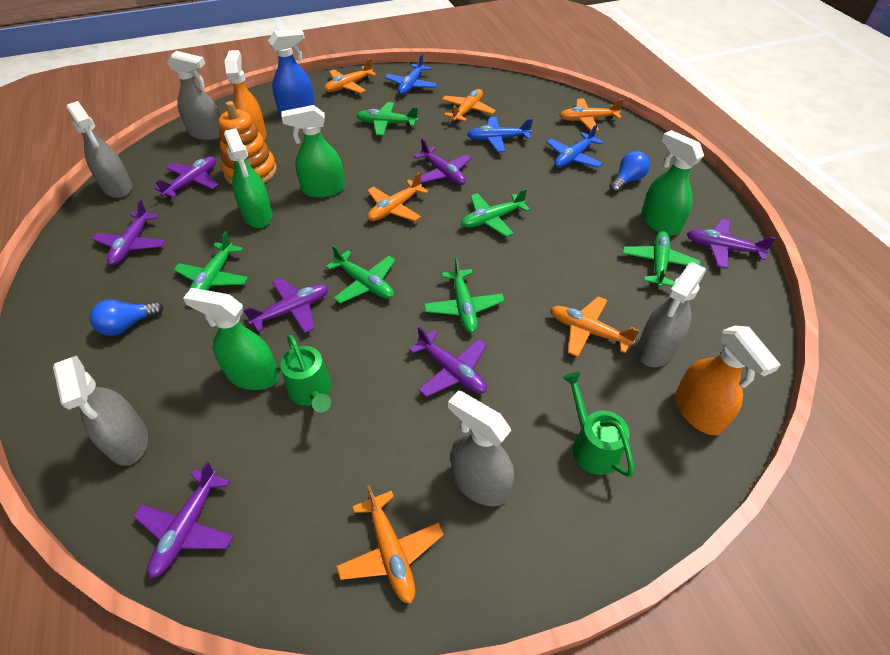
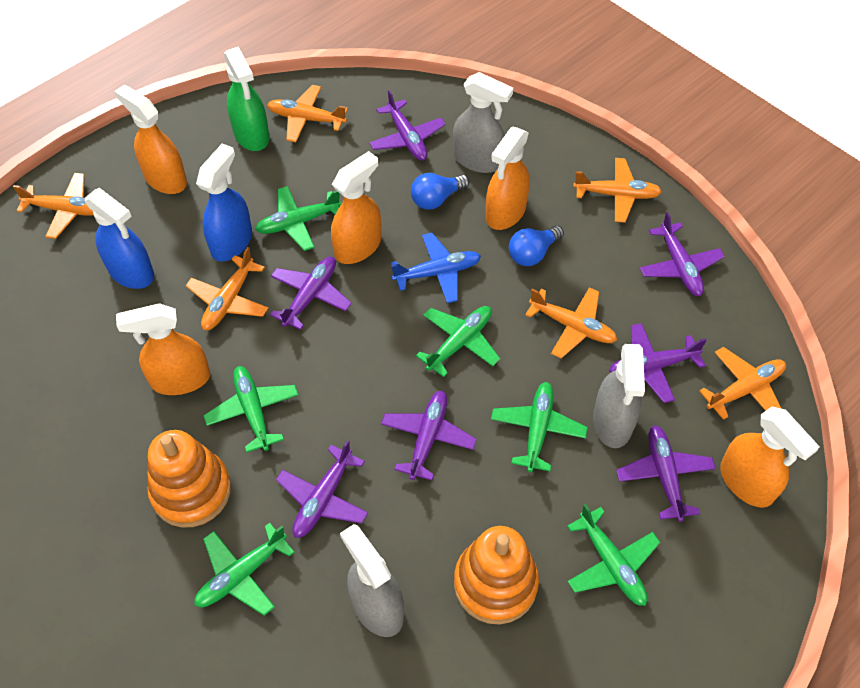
blue plane: 3 -> 1
blue spray bottle: 1 -> 2
green spray bottle: 4 -> 1
green watering can: 2 -> 0
grey spray bottle: 5 -> 3
orange spray bottle: 2 -> 5
orange stacking toy: 1 -> 2

